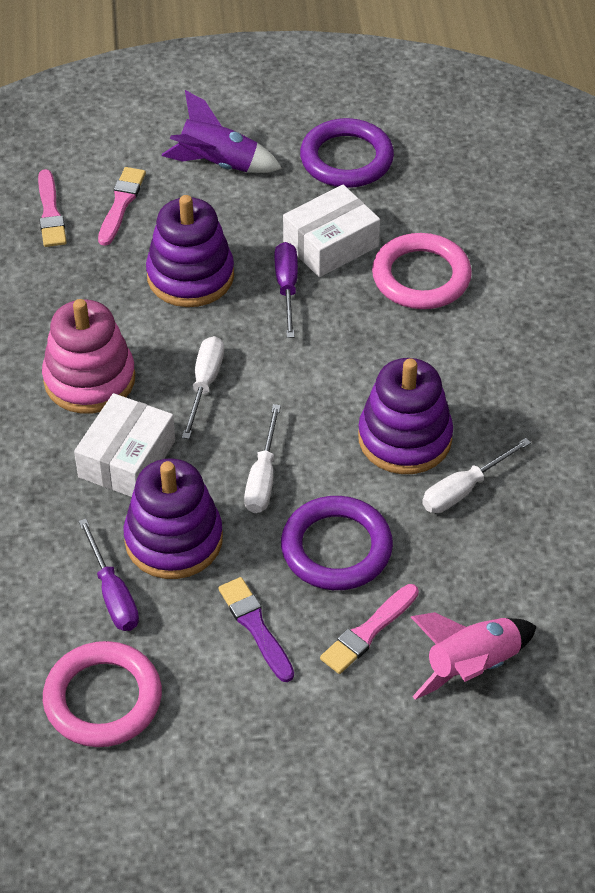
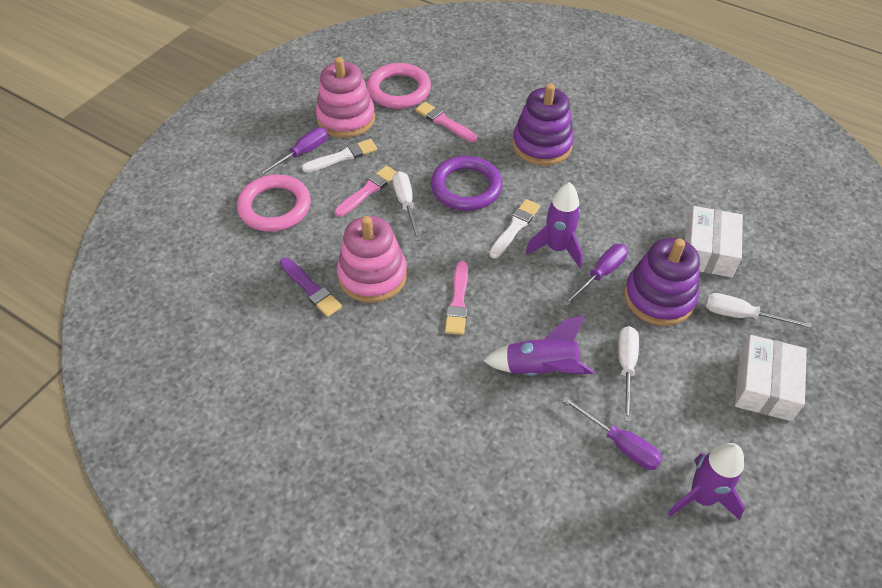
pink rocket: 1 -> 0
pink stacking toy: 1 -> 2
purple ring: 2 -> 1
purple rocket: 1 -> 3
purple screwdriver: 2 -> 3
purple stacking toy: 3 -> 2
white brush: 0 -> 2

